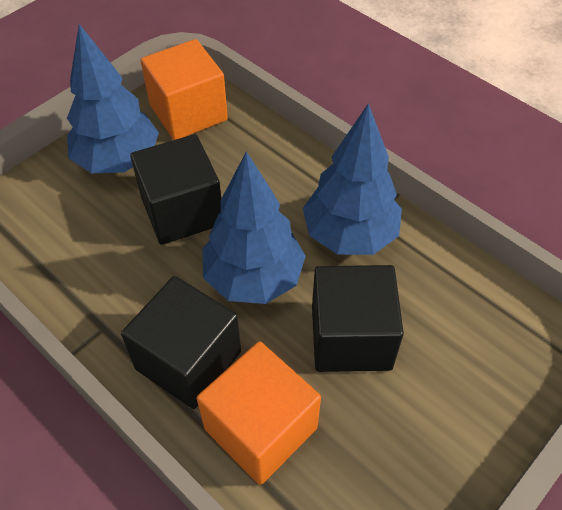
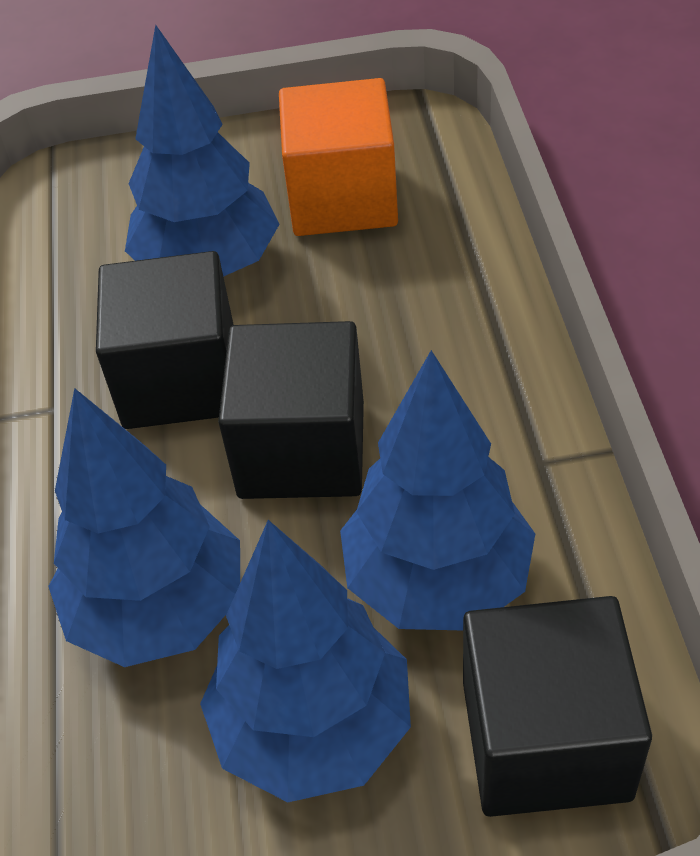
blue tree: 3 -> 4
orange cube: 2 -> 1

